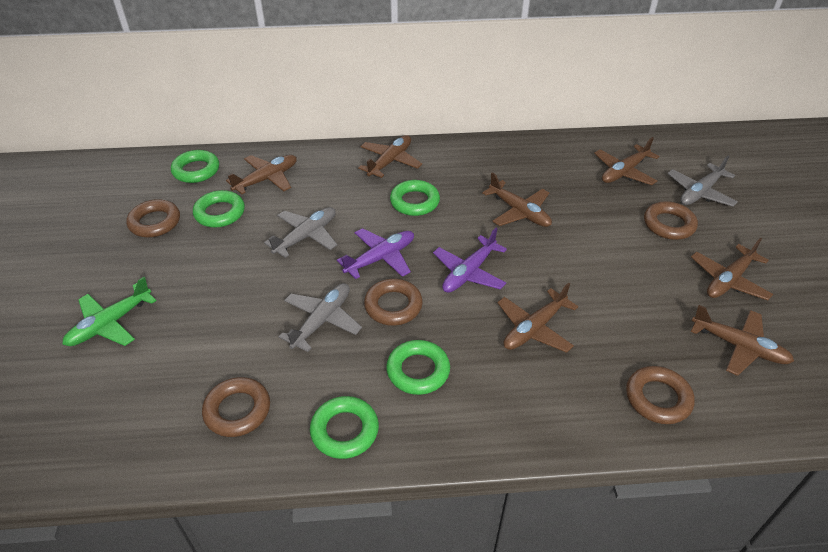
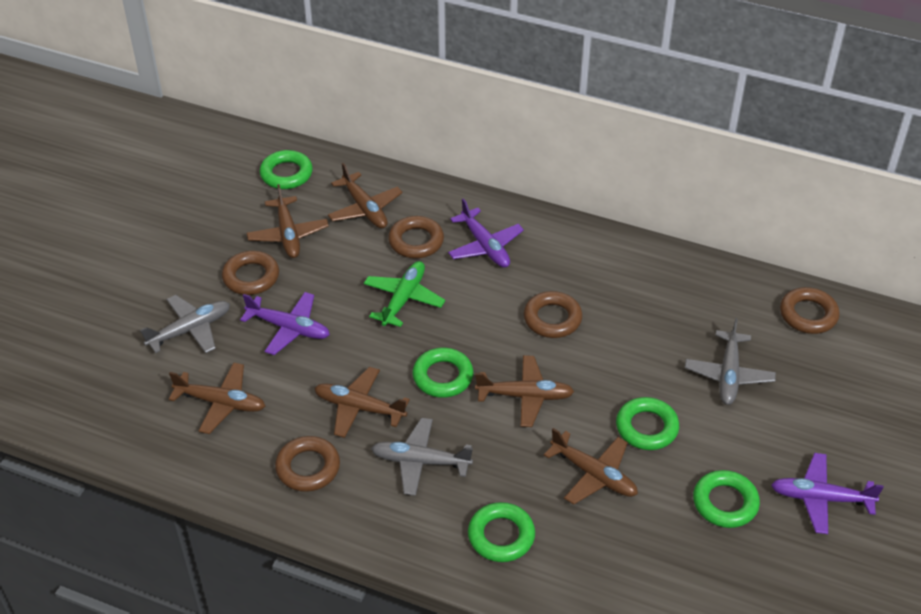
brown plane: 7 -> 6
purple plane: 2 -> 3

